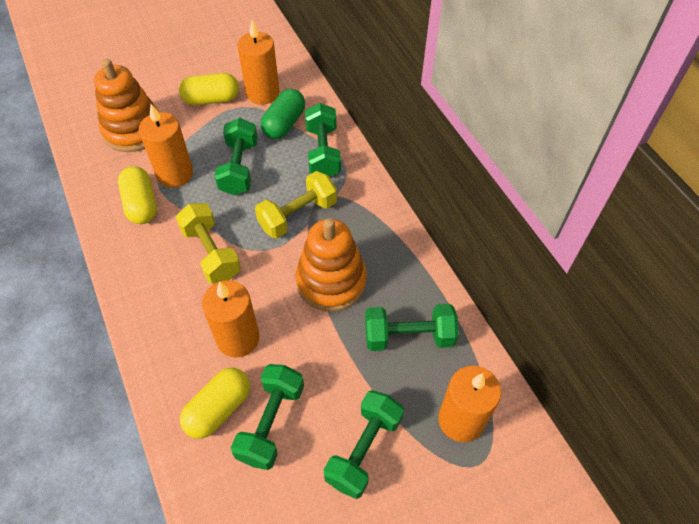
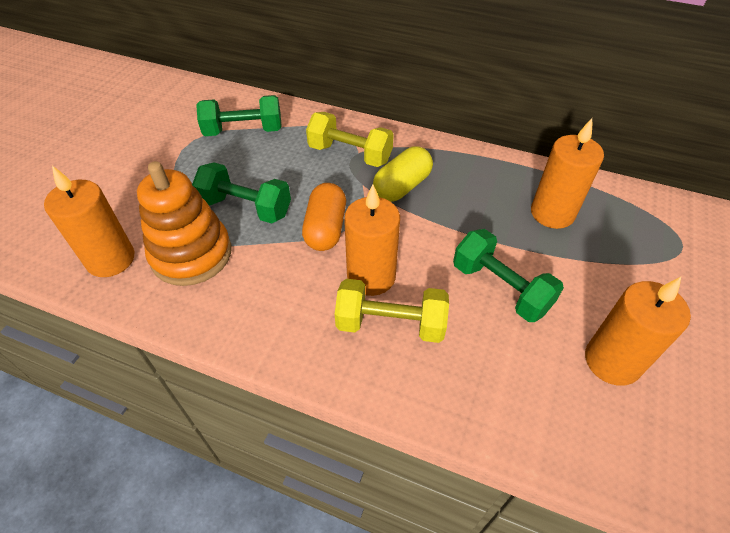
green capsule: 1 -> 0
green dumbbell: 5 -> 3
orange capsule: 0 -> 1
orange stacking toy: 2 -> 1
yellow capsule: 3 -> 1

